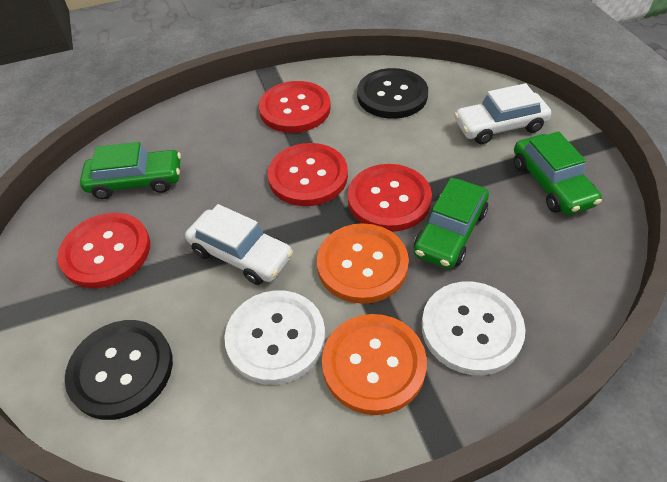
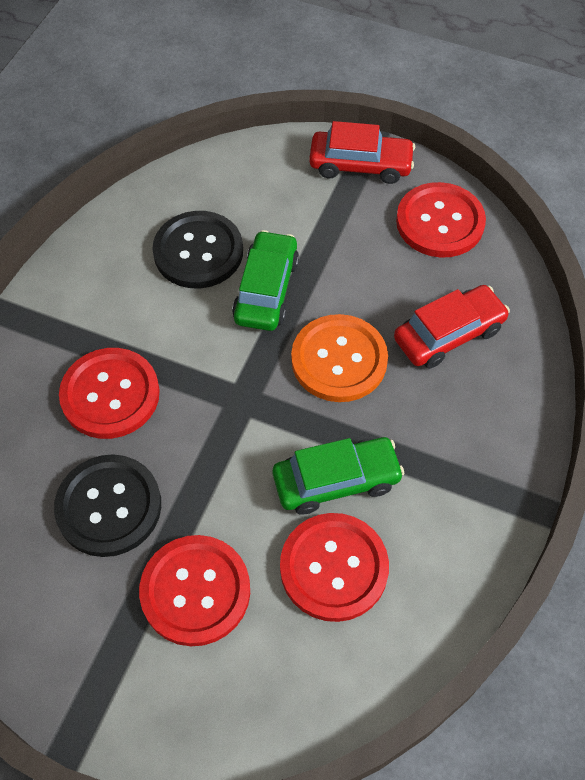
green car: 3 -> 2
orange button: 2 -> 1
red car: 0 -> 2
white button: 2 -> 0
white car: 2 -> 0

